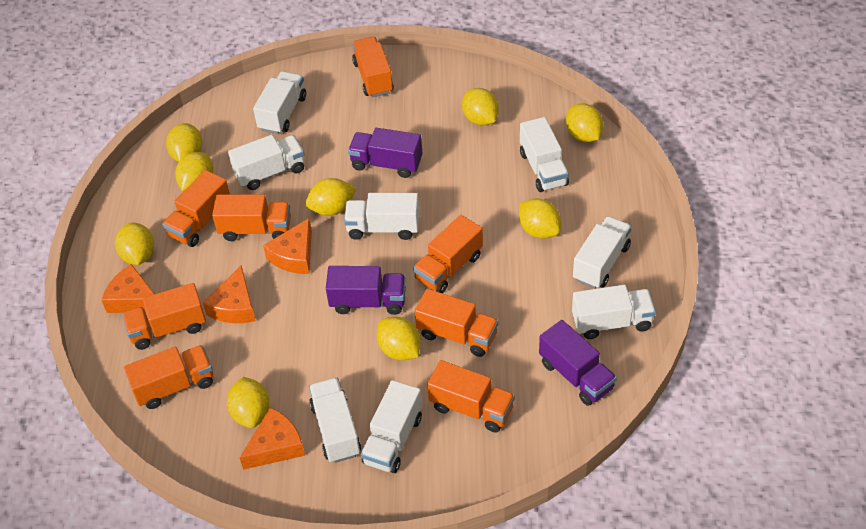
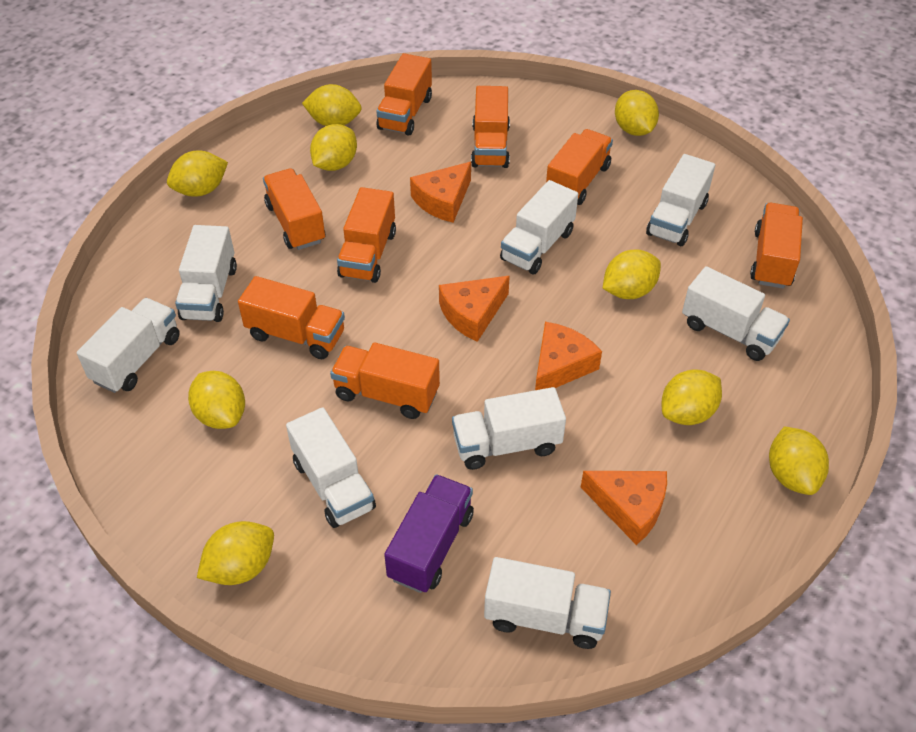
purple truck: 3 -> 1

